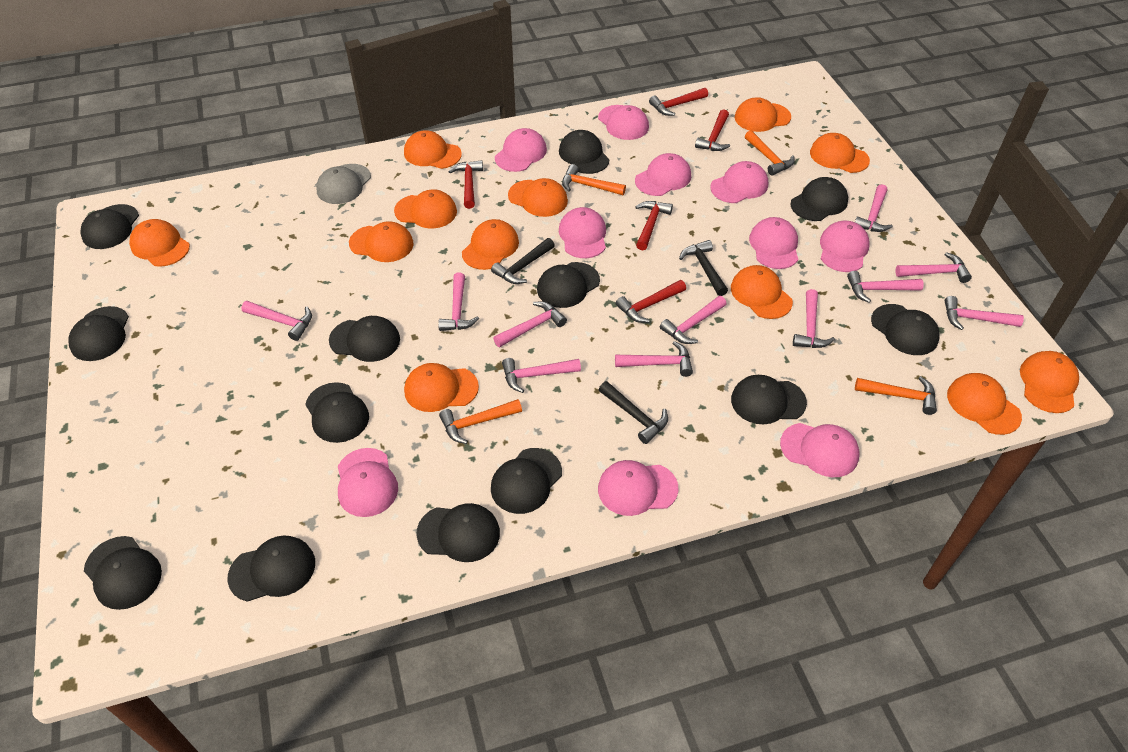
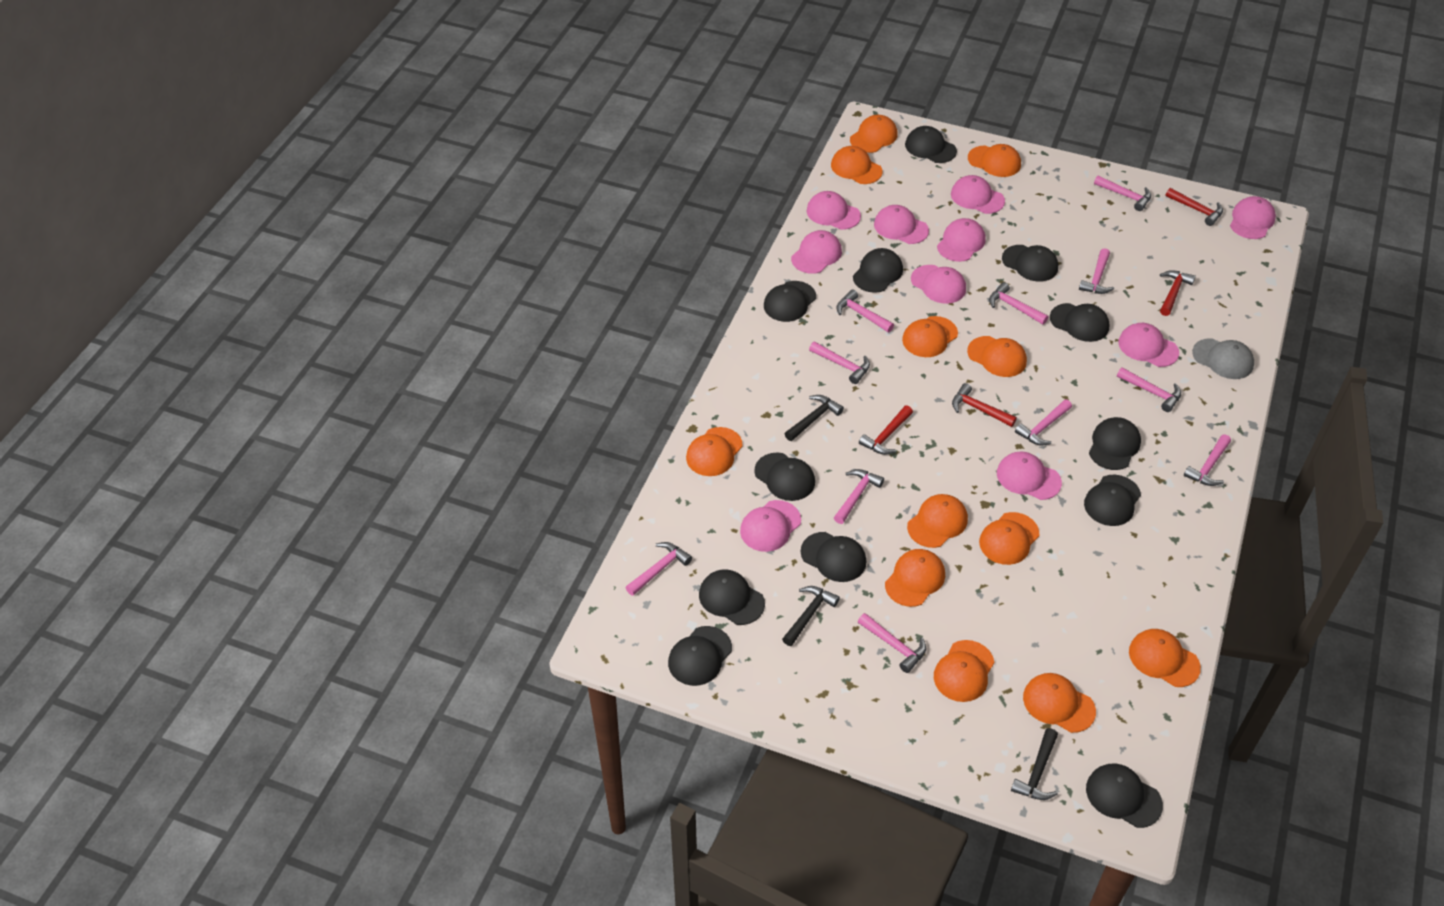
black cap: 13 -> 12
orange hammer: 4 -> 0
red hammer: 5 -> 4

